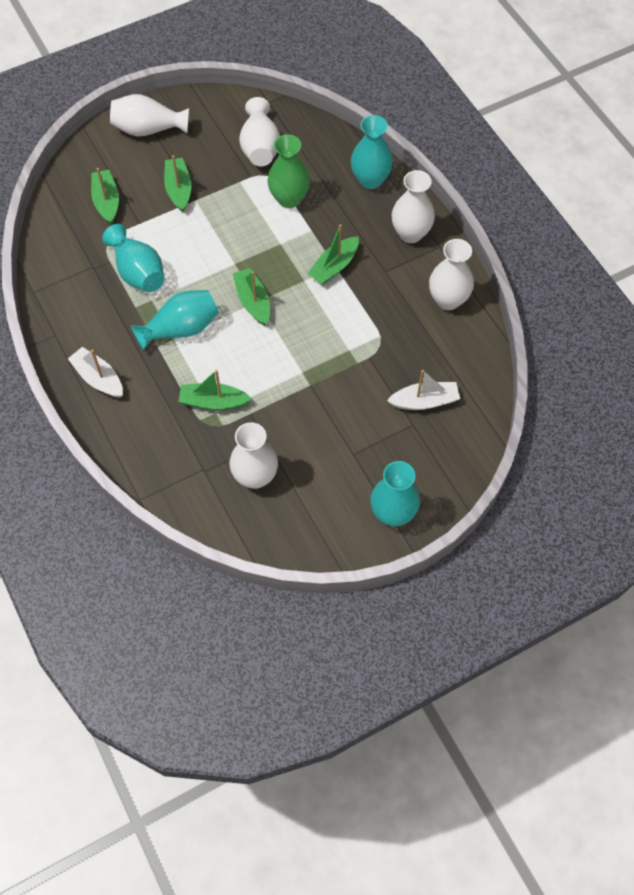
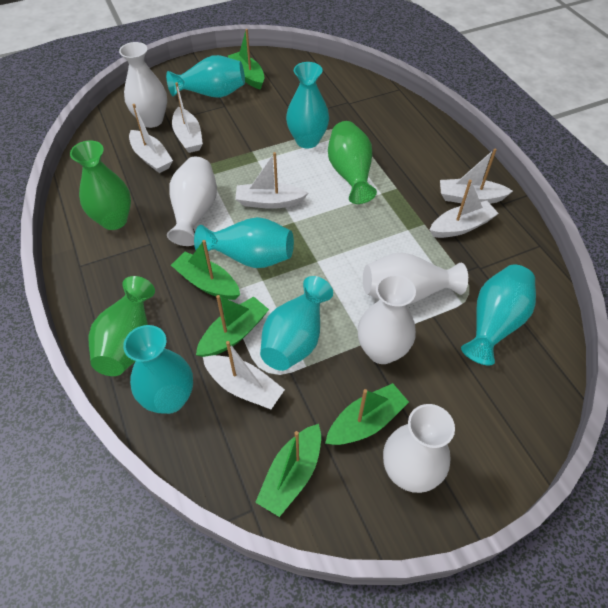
green vase: 1 -> 3
turquoise vase: 4 -> 6
white boat: 2 -> 6

